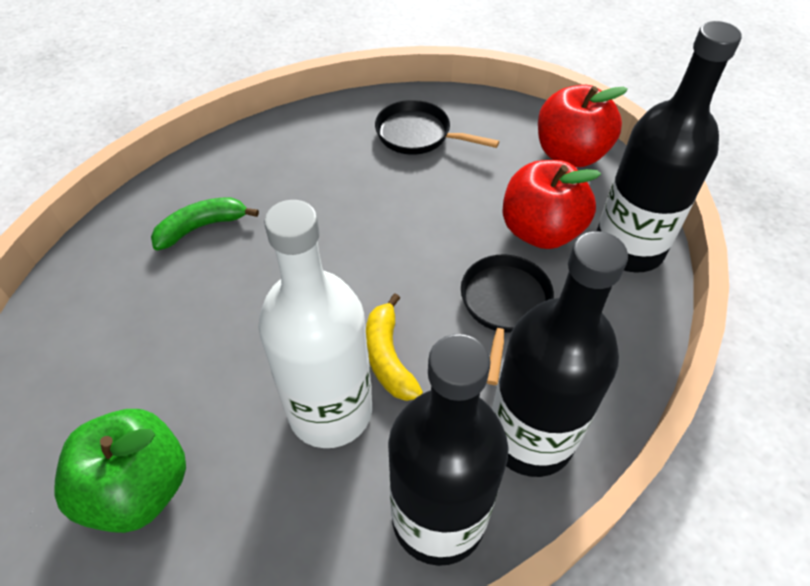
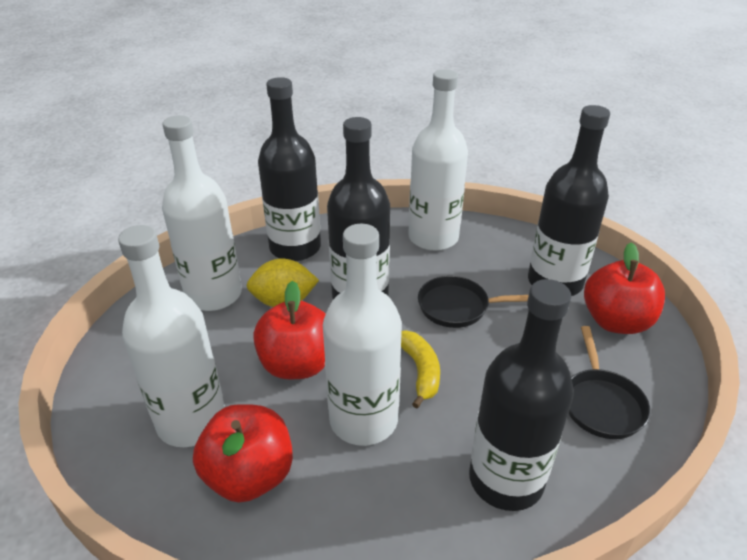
black bottle: 3 -> 4
green apple: 1 -> 0
green banana: 1 -> 0
red apple: 2 -> 3
white bottle: 1 -> 4
yellow lemon: 0 -> 1

